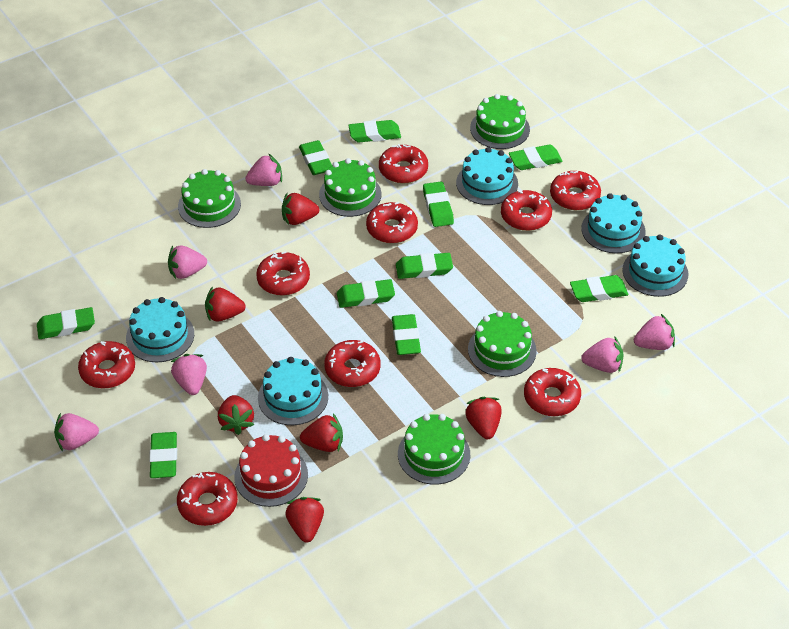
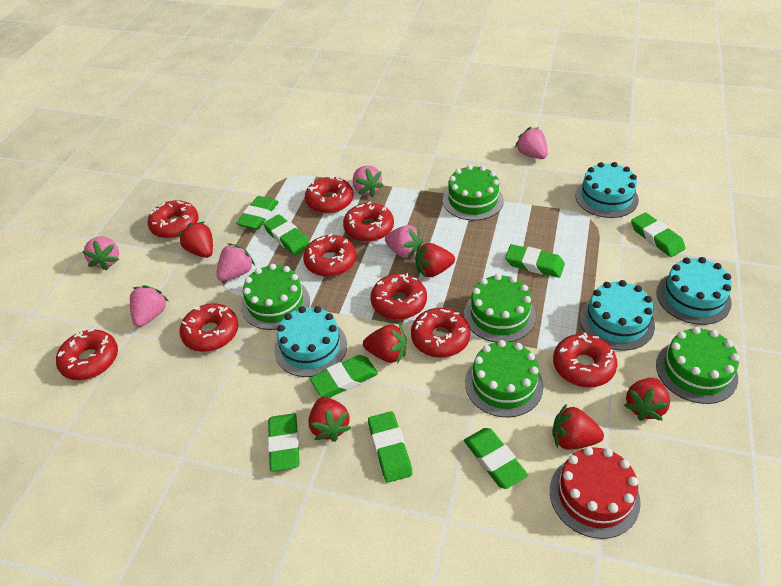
green eraser: 10 -> 8
turquoise cake: 5 -> 4

